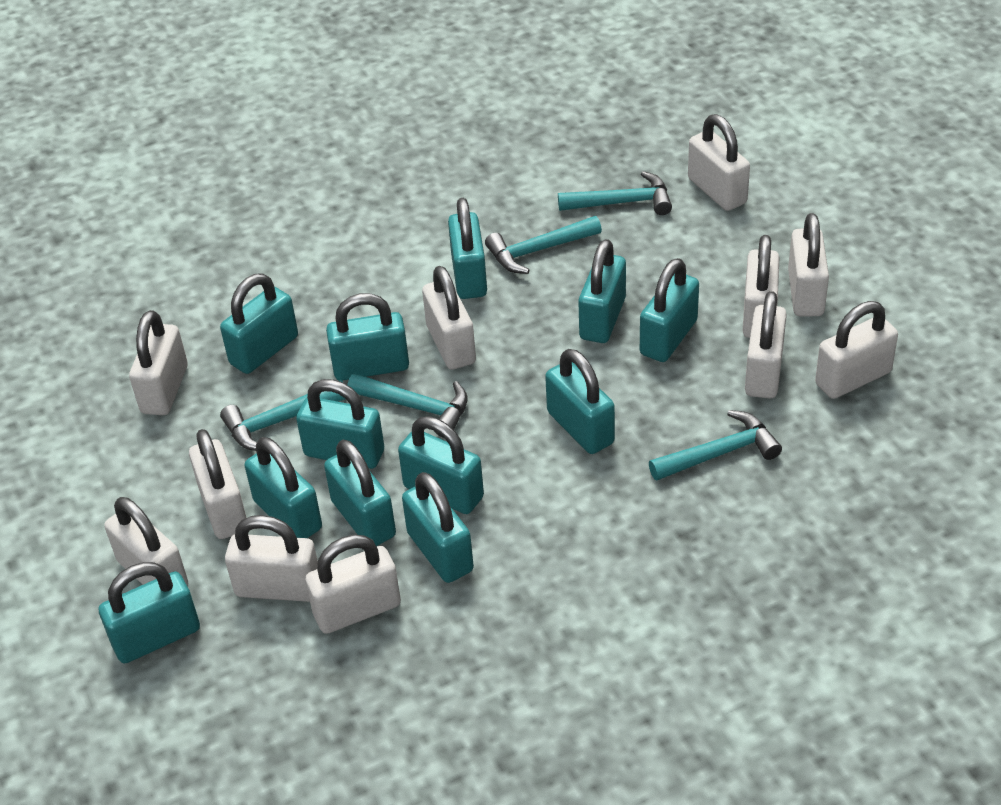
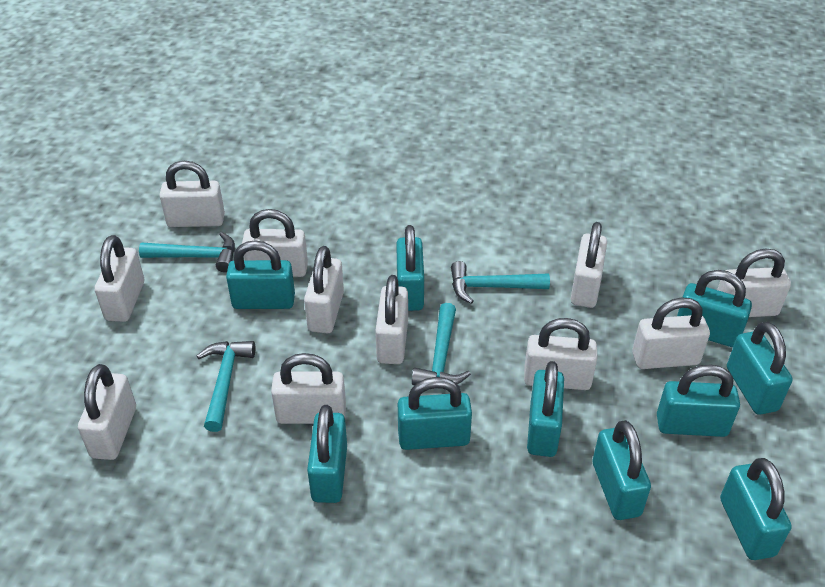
turquoise hammer: 5 -> 4
turquoise padlock: 12 -> 10

